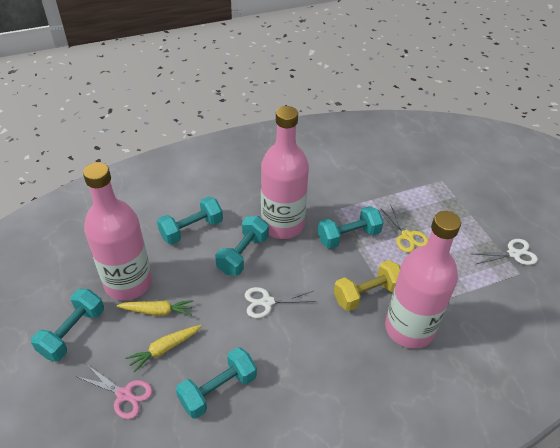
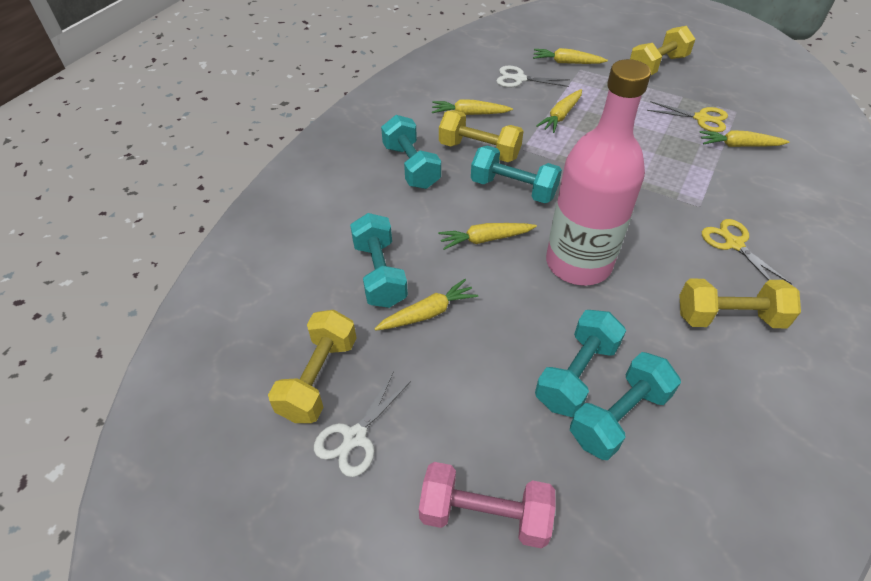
pink bottle: 3 -> 1
pink dumbbell: 0 -> 1
pink scissors: 1 -> 0
yellow carrot: 2 -> 6
yellow dumbbell: 1 -> 4
yellow scissors: 1 -> 2

